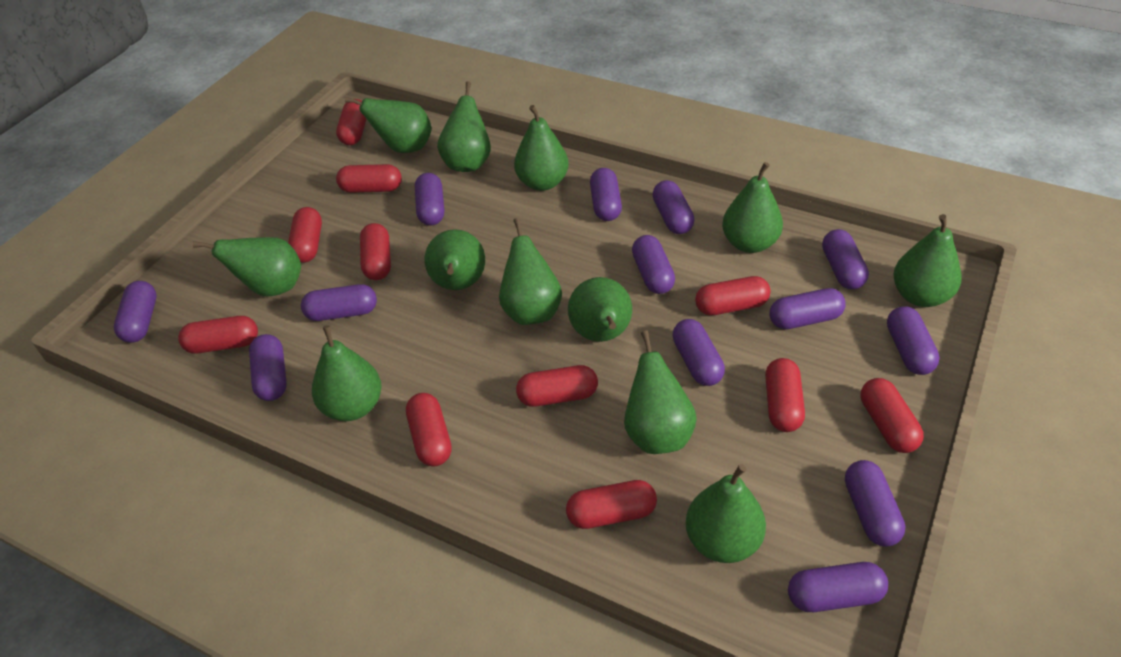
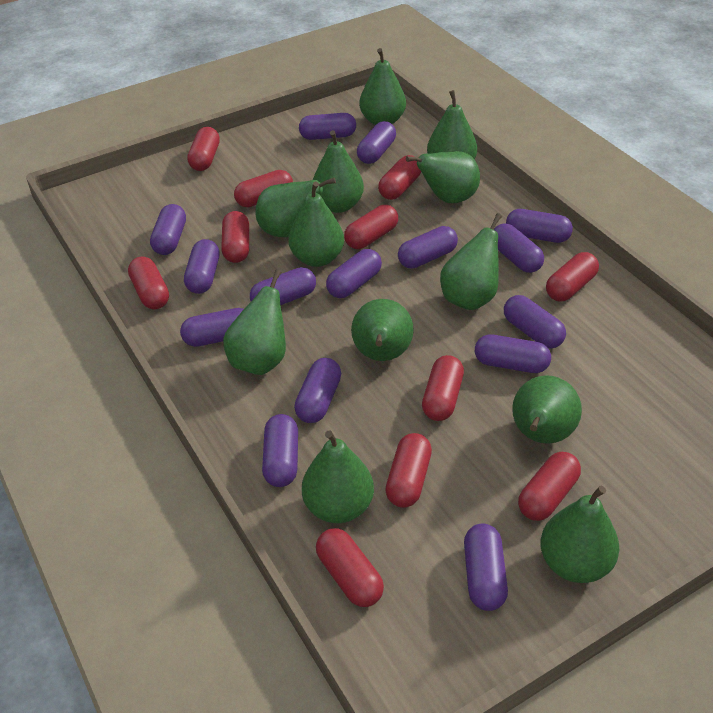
purple capsule: 13 -> 15

